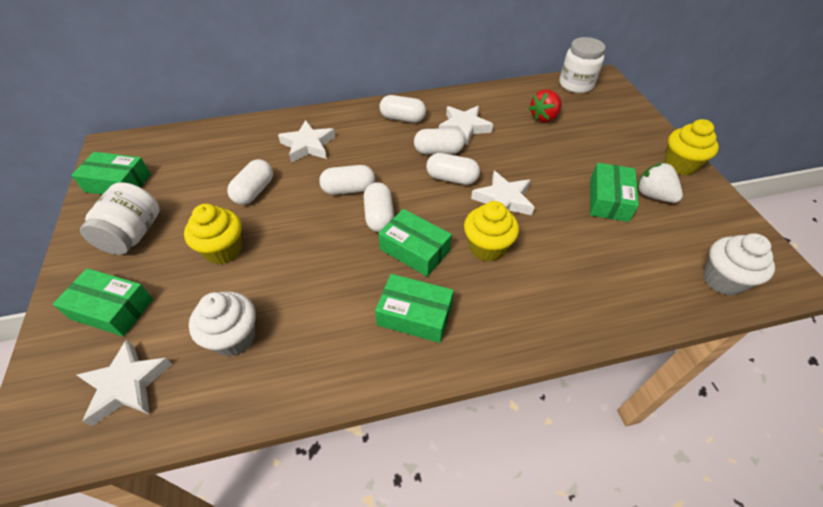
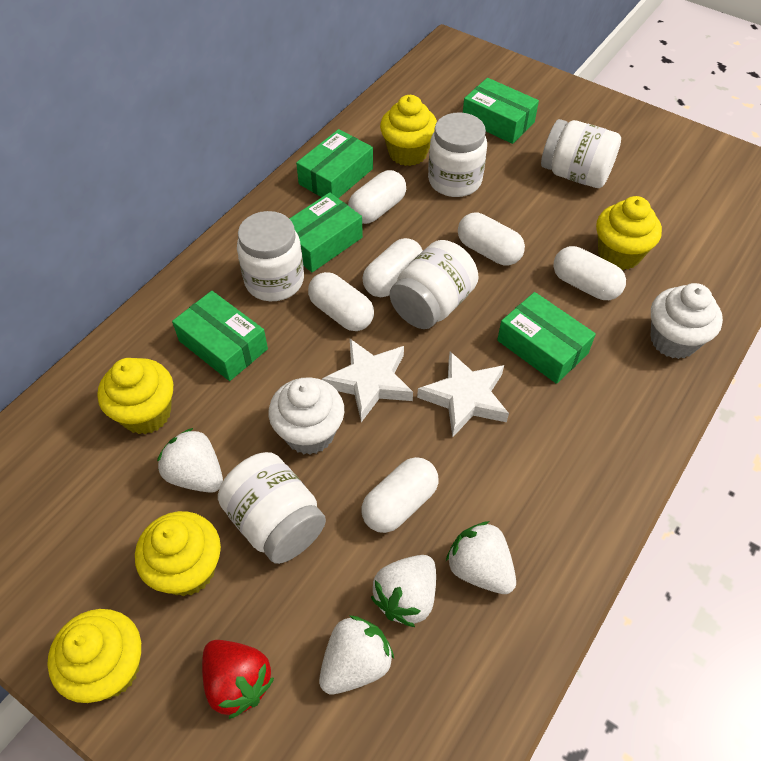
white jar: 2 -> 5
white star: 4 -> 2
white strawberry: 1 -> 4
yellow cupcake: 3 -> 5

